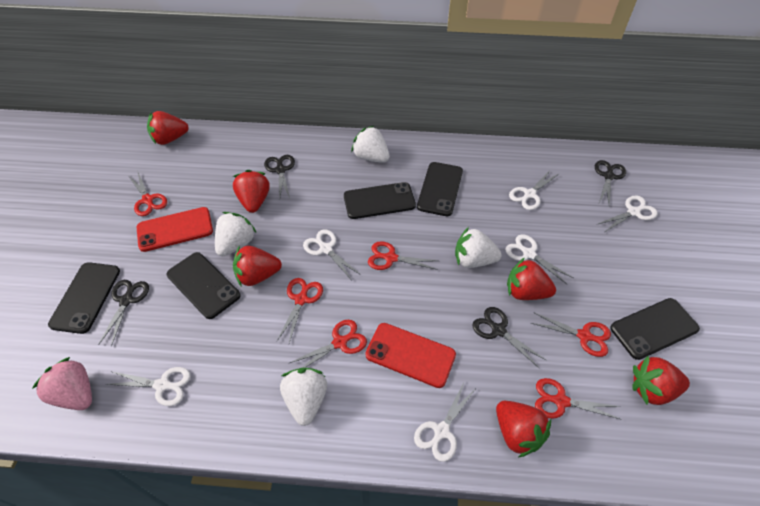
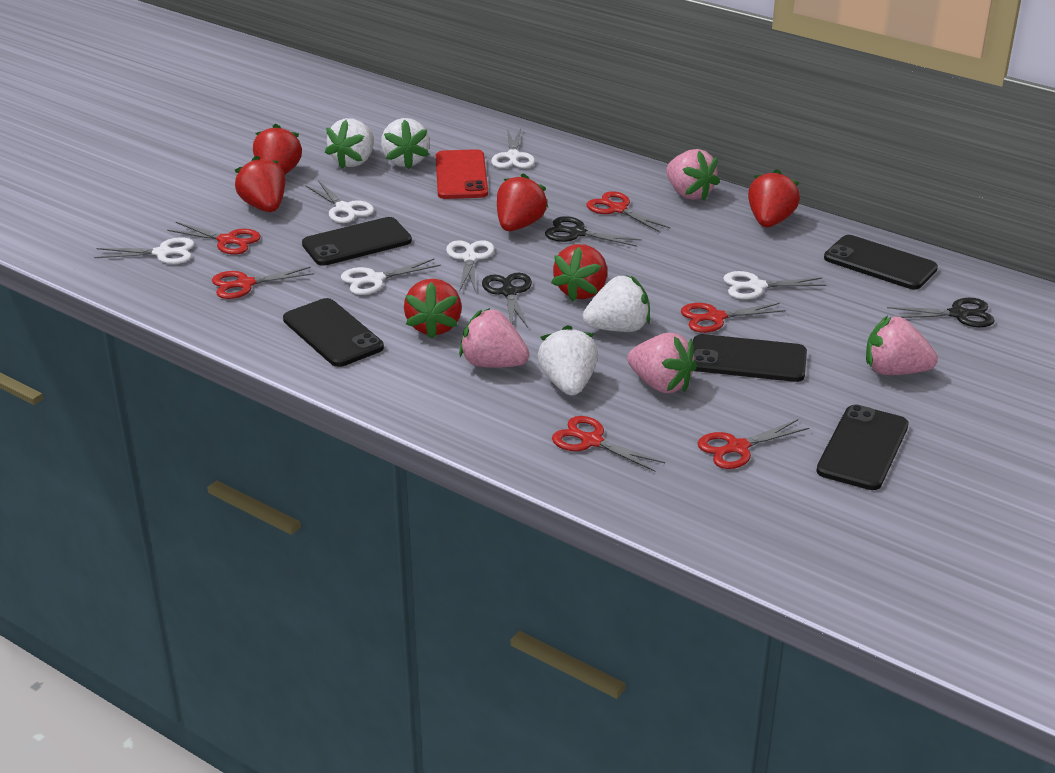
black scissors: 4 -> 3
pink strawberry: 1 -> 4
red phone: 2 -> 1

